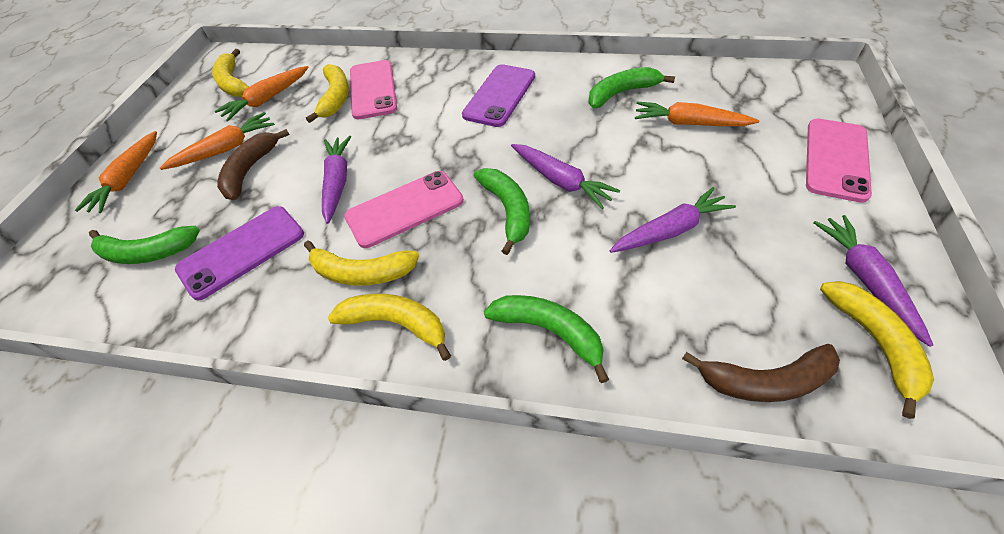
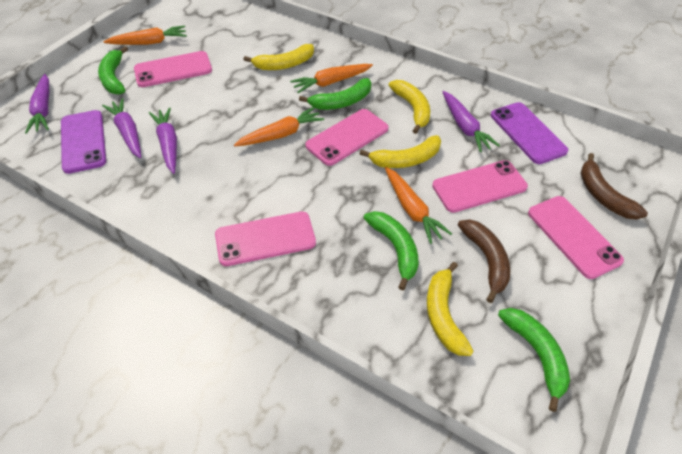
pink phone: 3 -> 5
yellow banana: 5 -> 4

